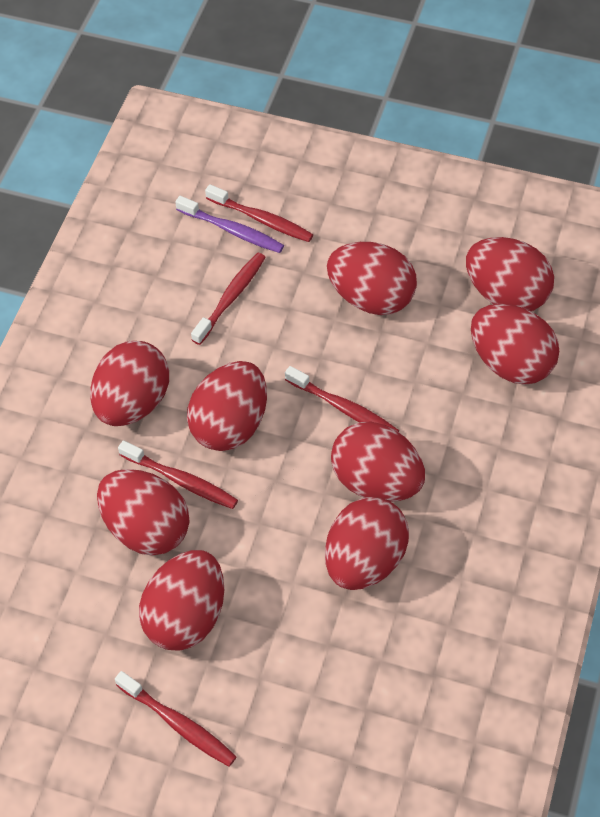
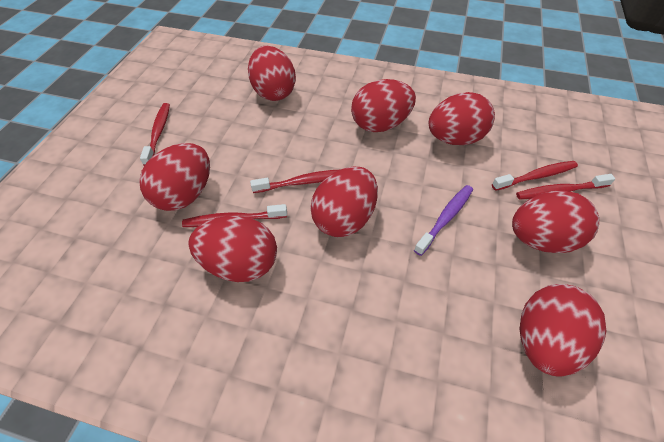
red egg: 9 -> 8

